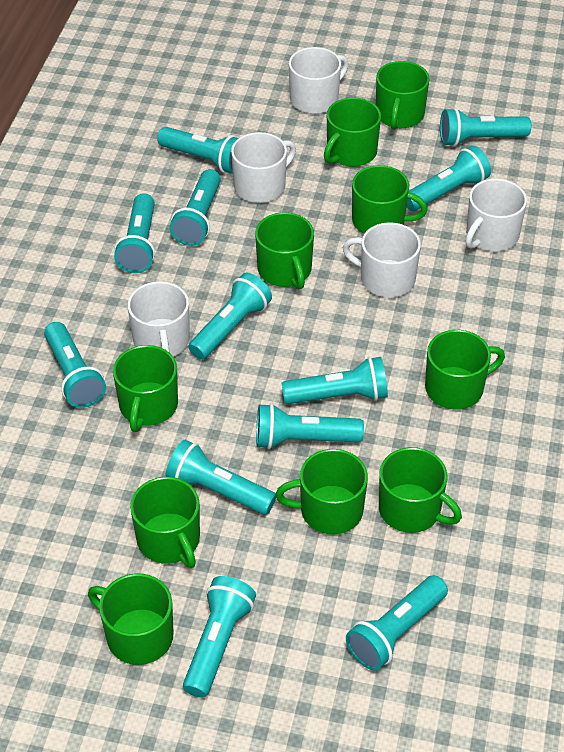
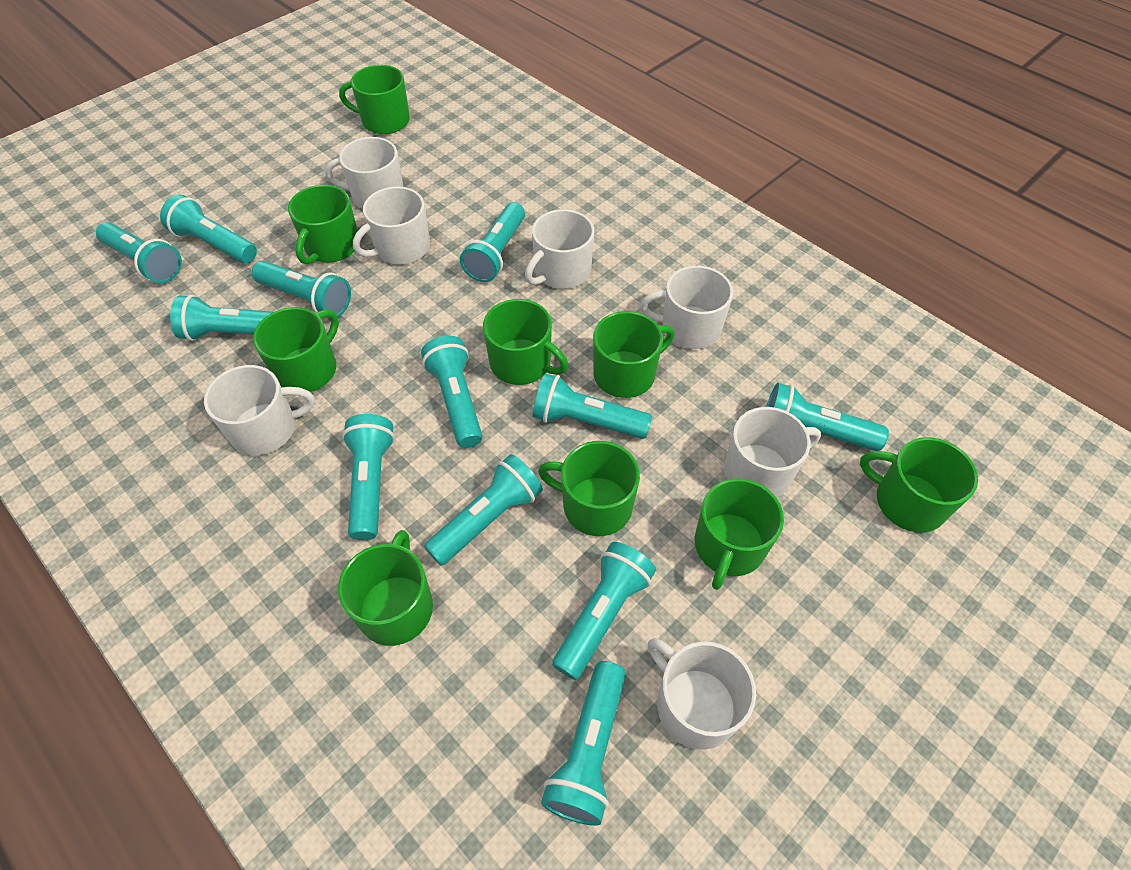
green mug: 10 -> 9
white mug: 5 -> 7

